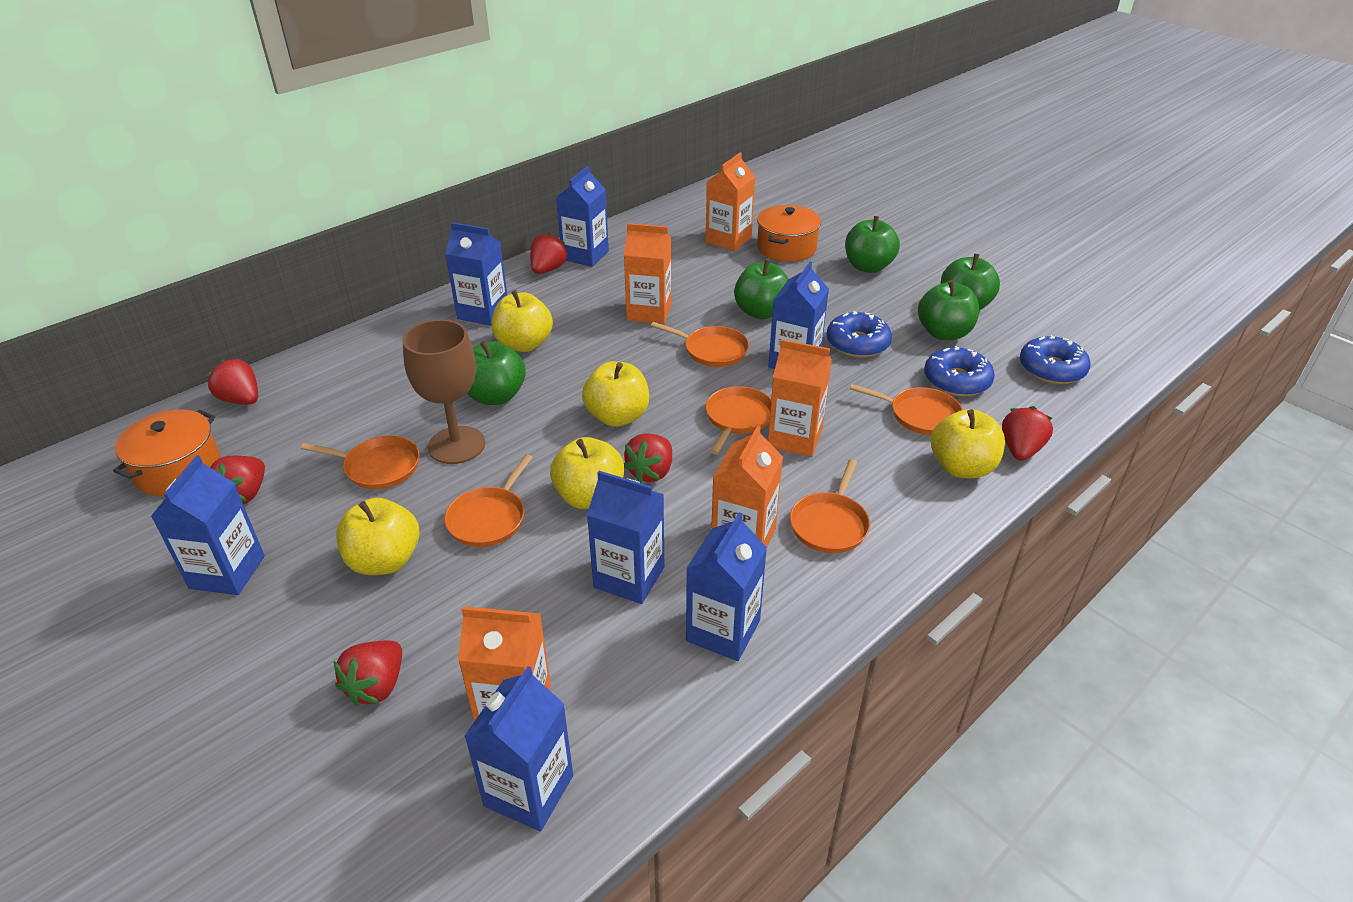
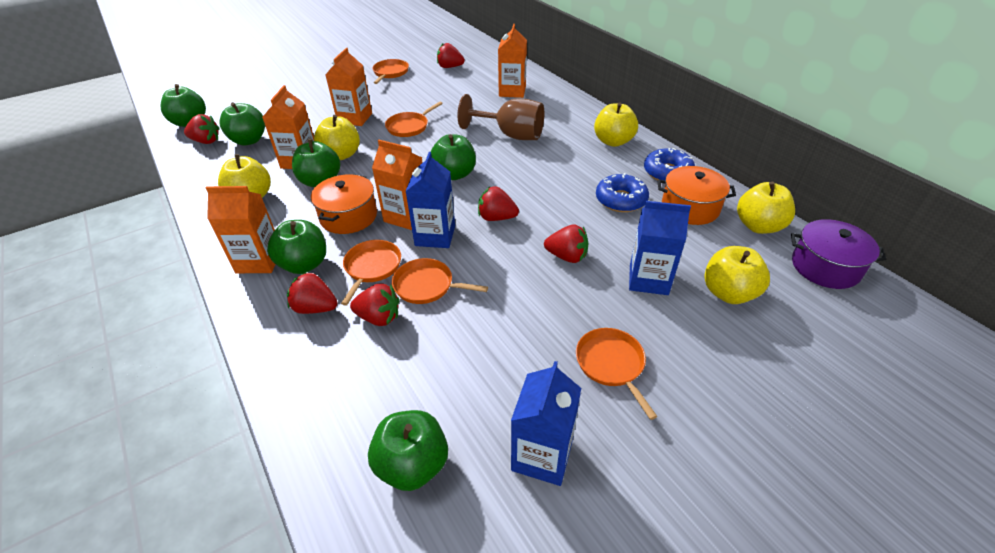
blue carton: 7 -> 3
blue donut: 3 -> 2
green apple: 5 -> 6
orange pan: 6 -> 5
purple pot: 0 -> 1

